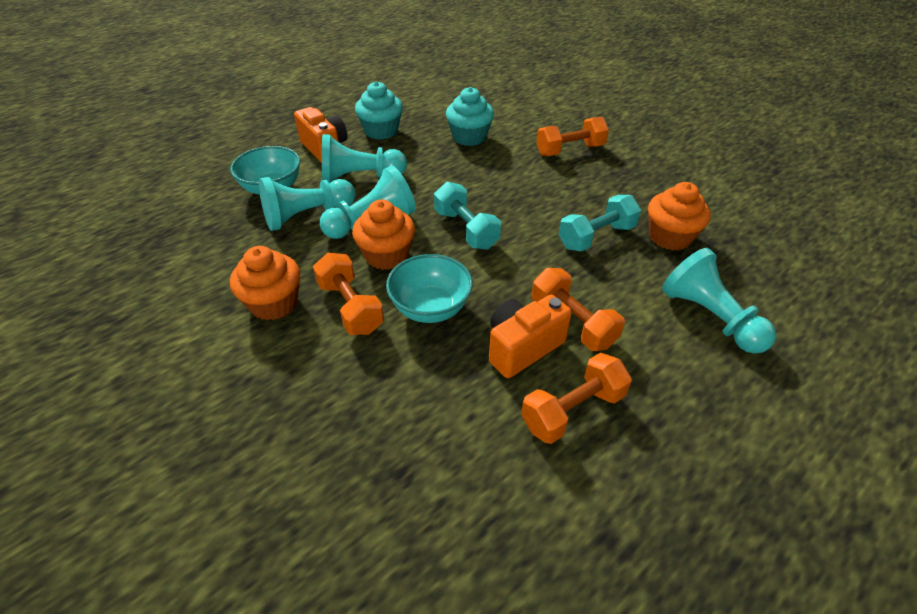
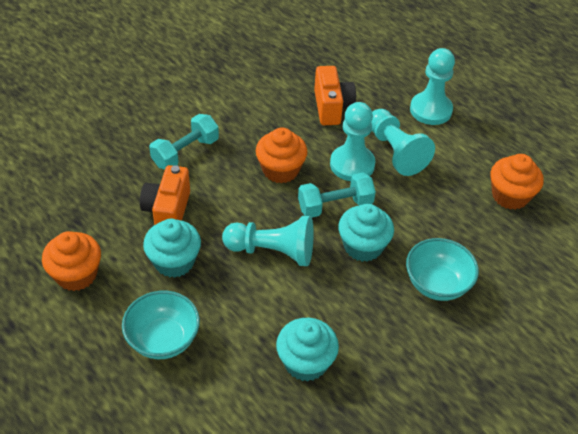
orange dumbbell: 4 -> 0
turquoise cupcake: 2 -> 3

